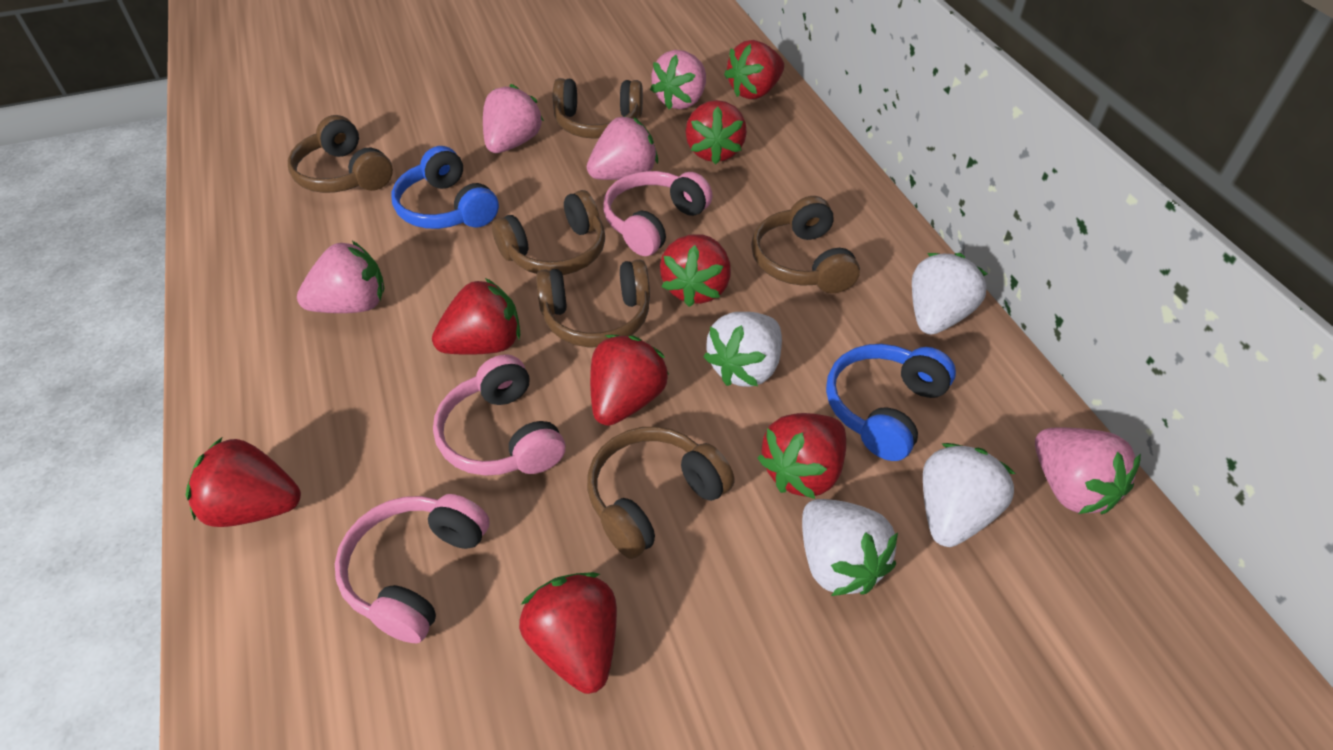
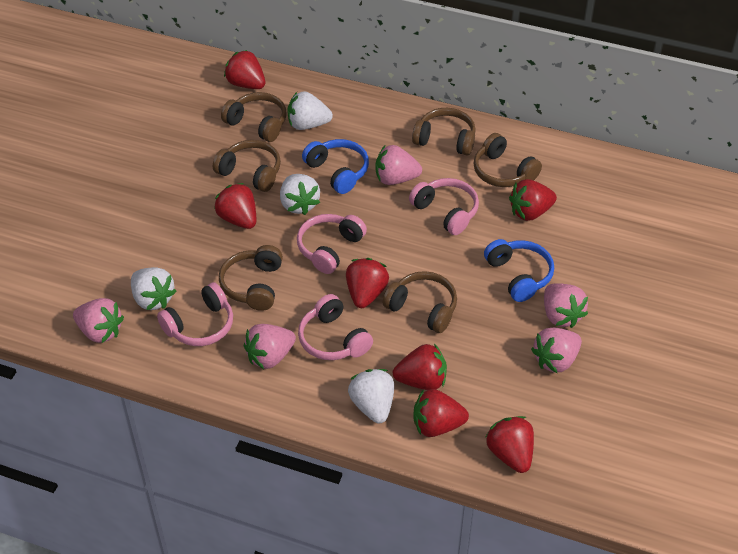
pink headphones: 3 -> 4
red strawberry: 8 -> 7

